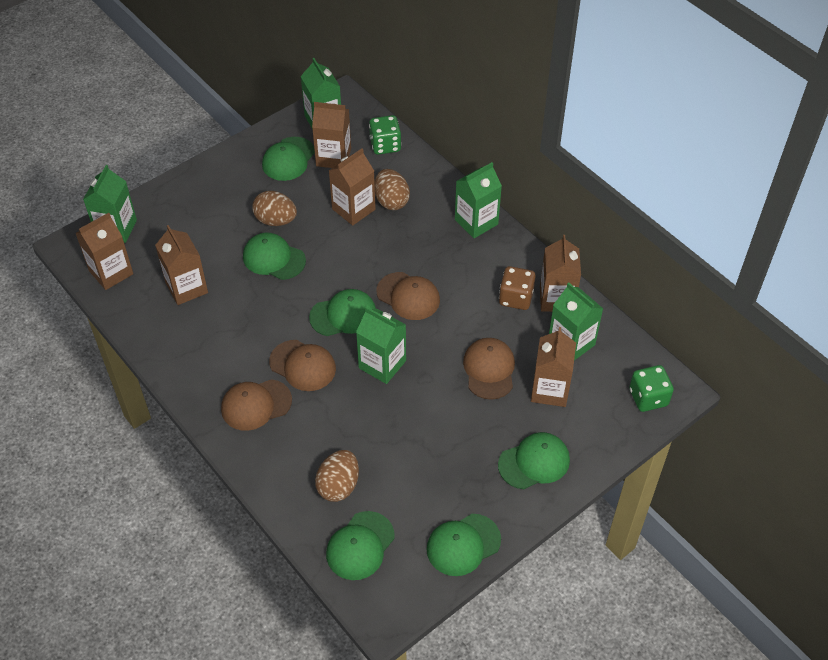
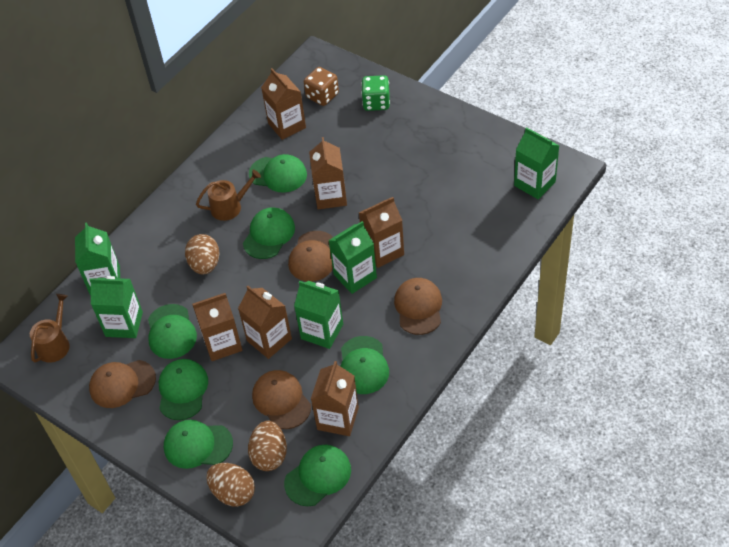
brown watering can: 0 -> 2
green cap: 6 -> 7
green dice: 2 -> 1

